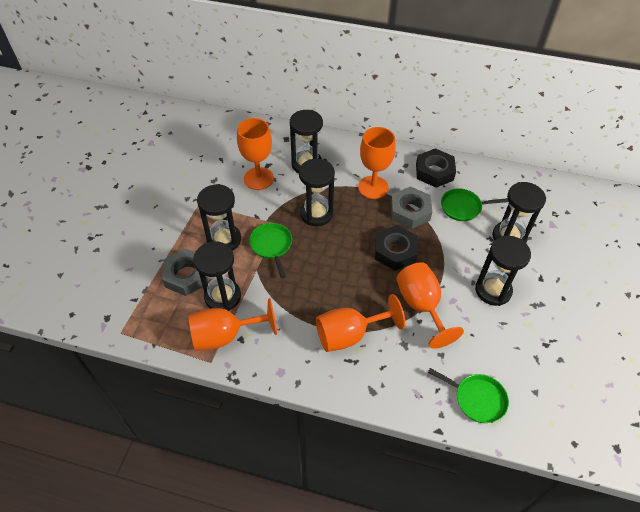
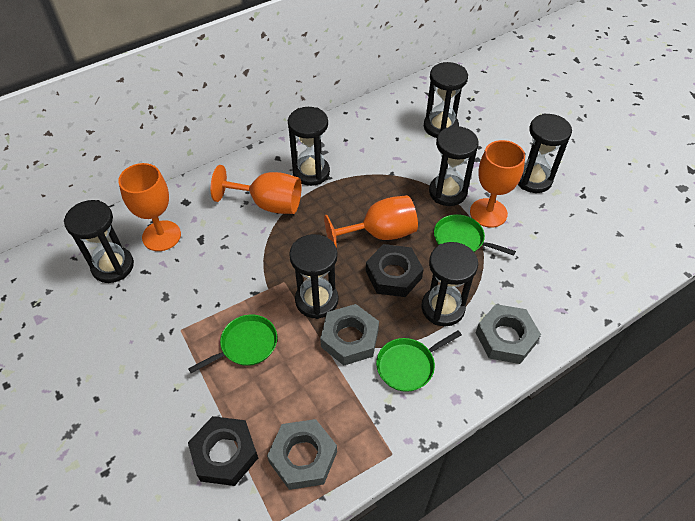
black hourglass: 6 -> 7
grey nut: 2 -> 3
orange goblet: 5 -> 4

